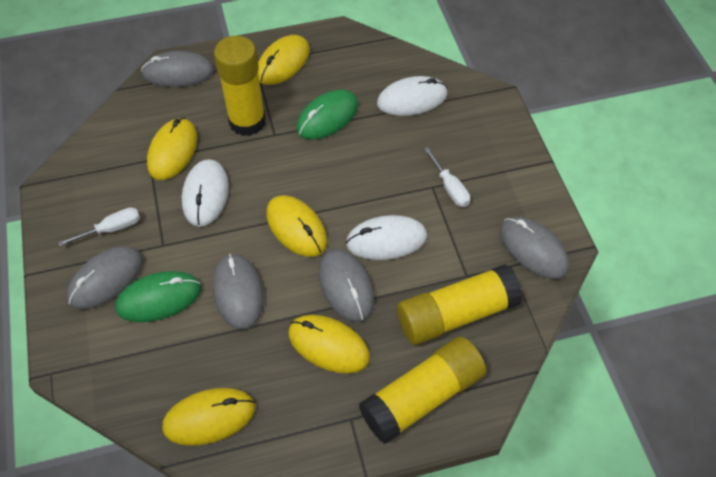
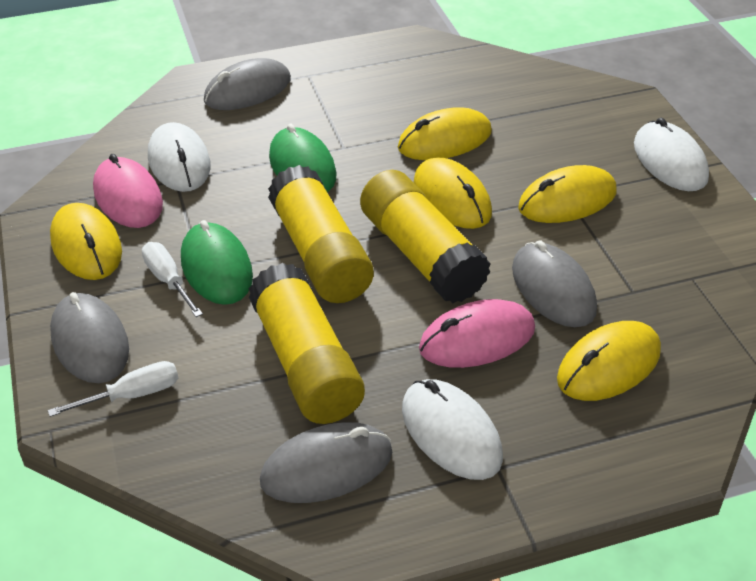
grey mouse: 5 -> 4
pink mouse: 0 -> 2

